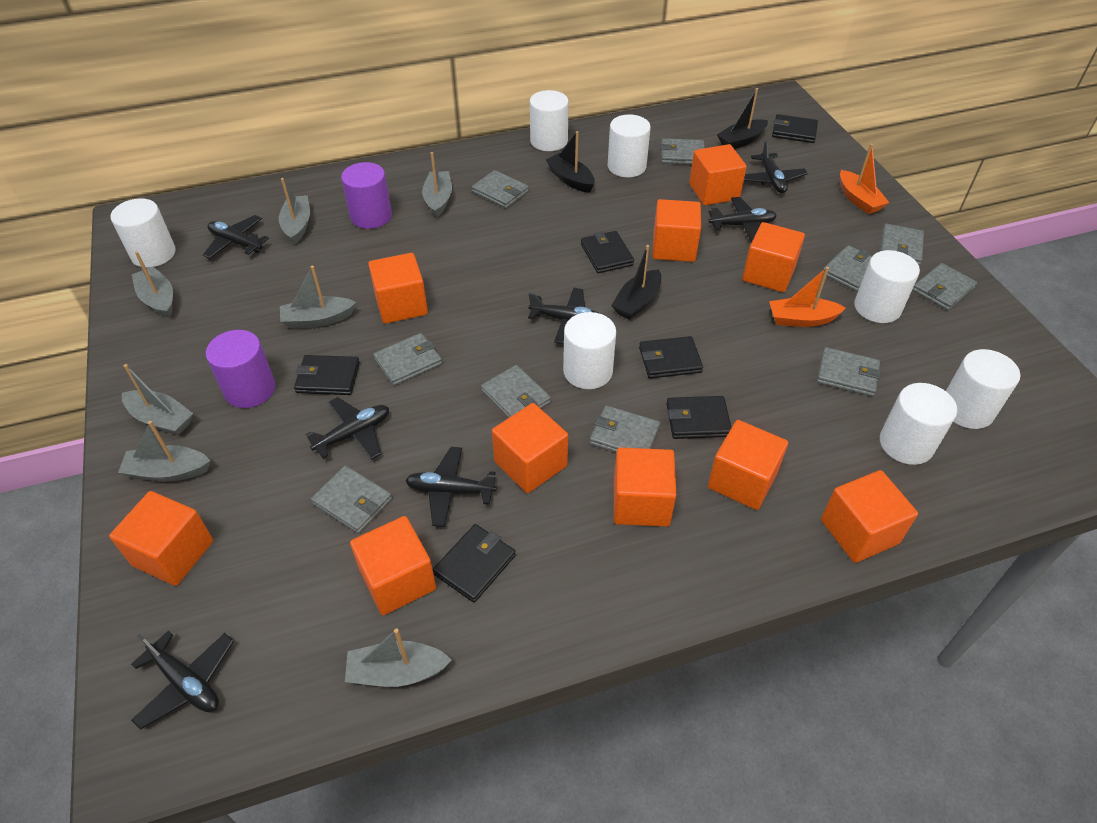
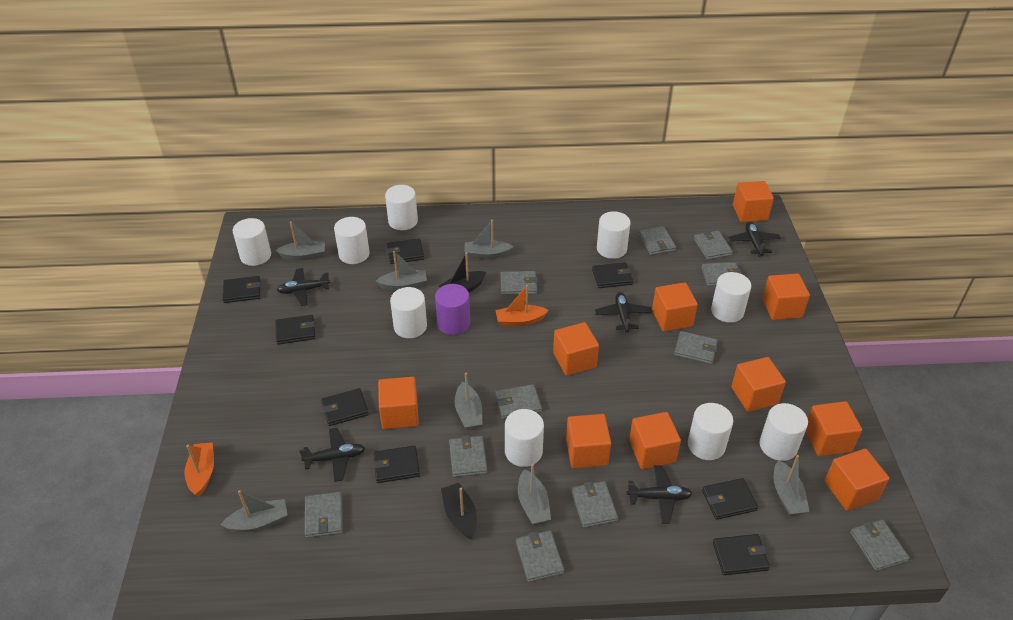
black boat: 3 -> 2
black plane: 7 -> 5
black wallet: 6 -> 8
grey wallet: 10 -> 11
purple cylinder: 2 -> 1
white cylinder: 7 -> 9

